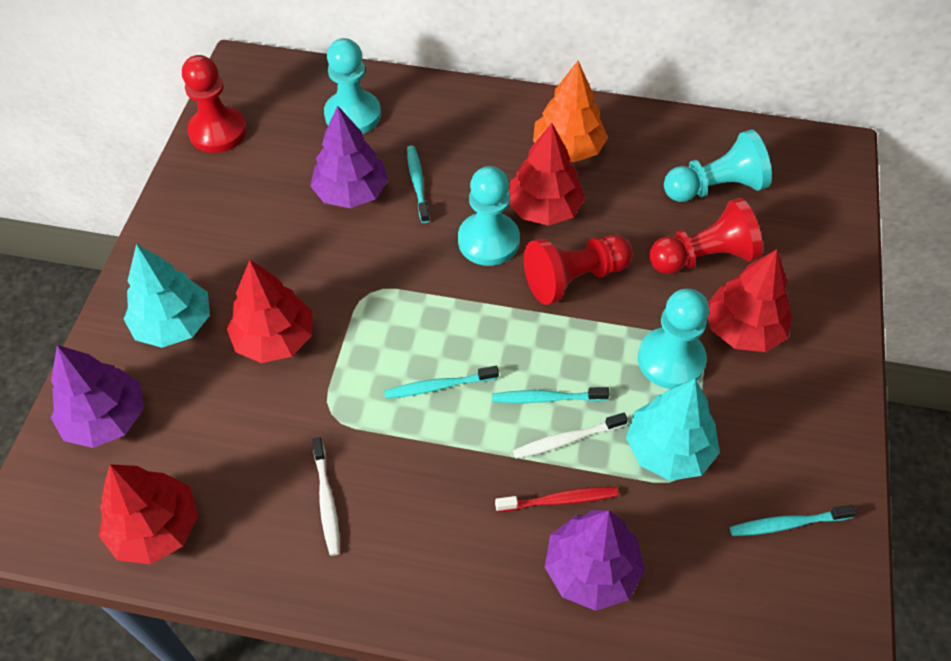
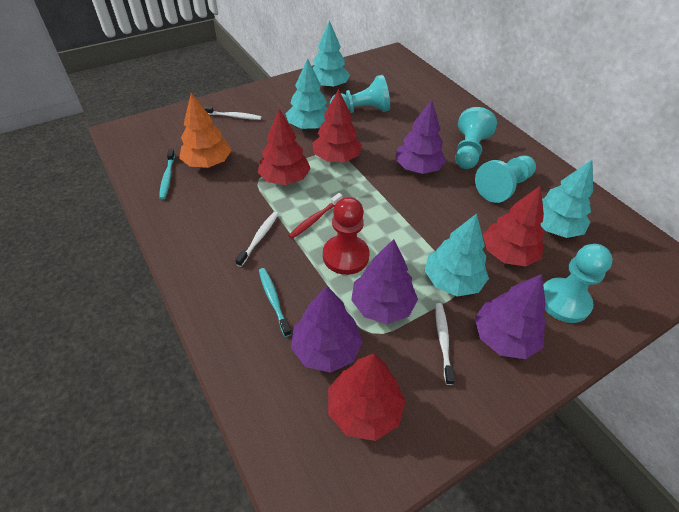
purple tree: 3 -> 4
red pawn: 3 -> 1
turquoise toothbrush: 4 -> 2
turquoise tree: 2 -> 4
white toothbrush: 2 -> 3

